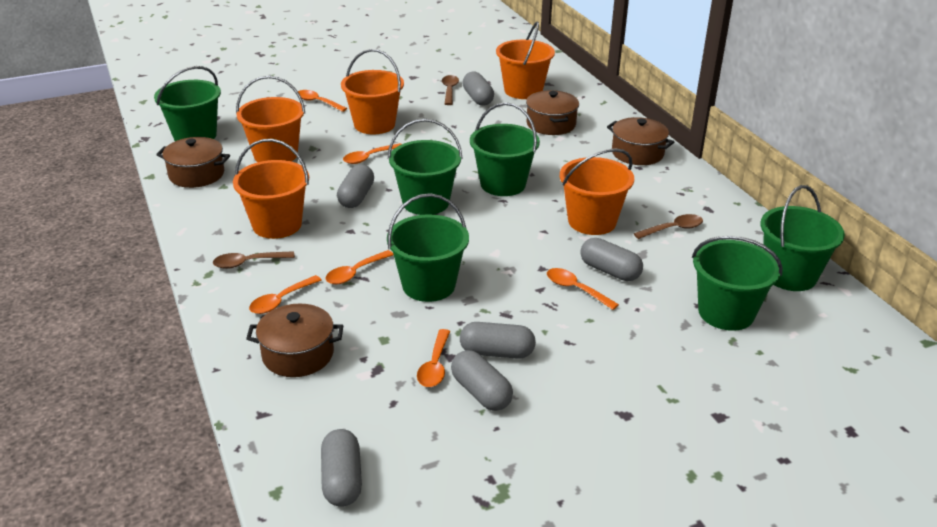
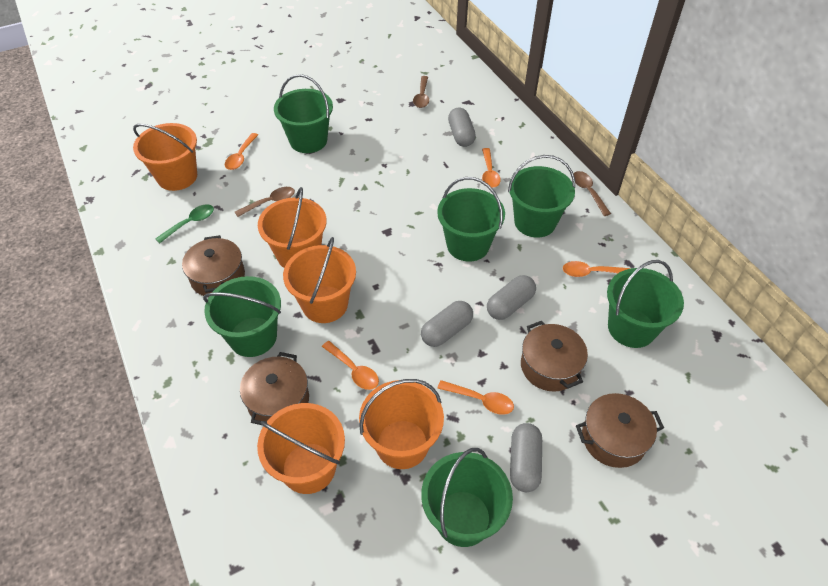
green spoon: 0 -> 1
grey capsule: 6 -> 4
orange spoon: 6 -> 5

